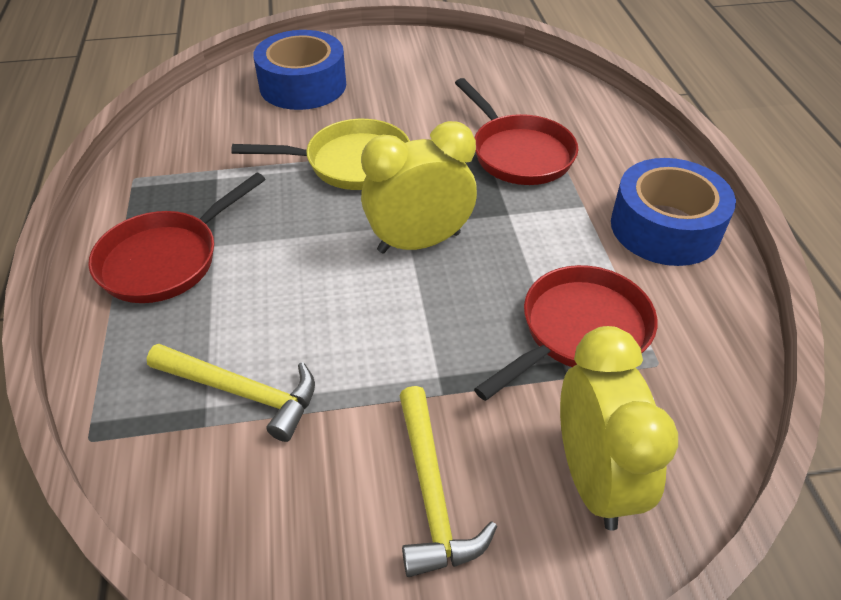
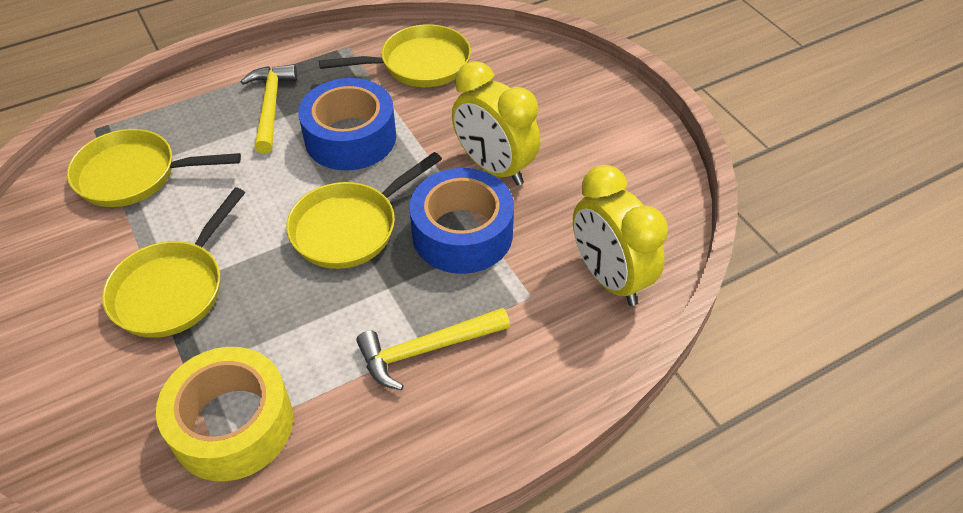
red pan: 3 -> 0
yellow pan: 1 -> 4
yellow tape: 0 -> 1

